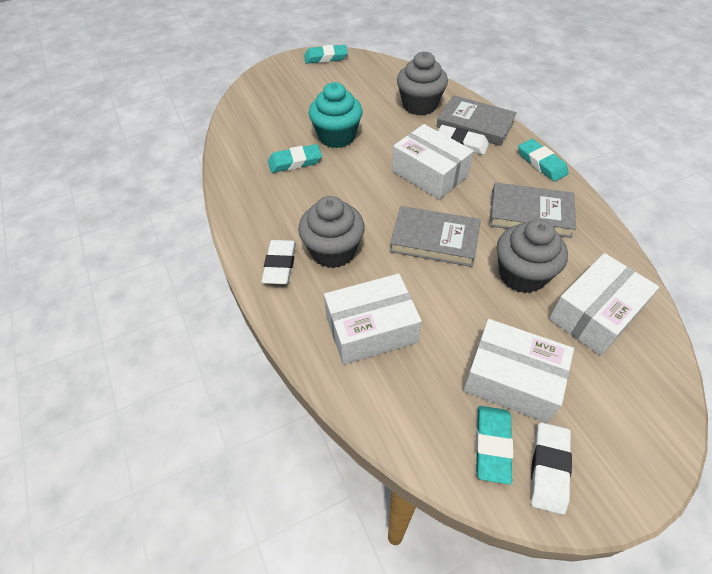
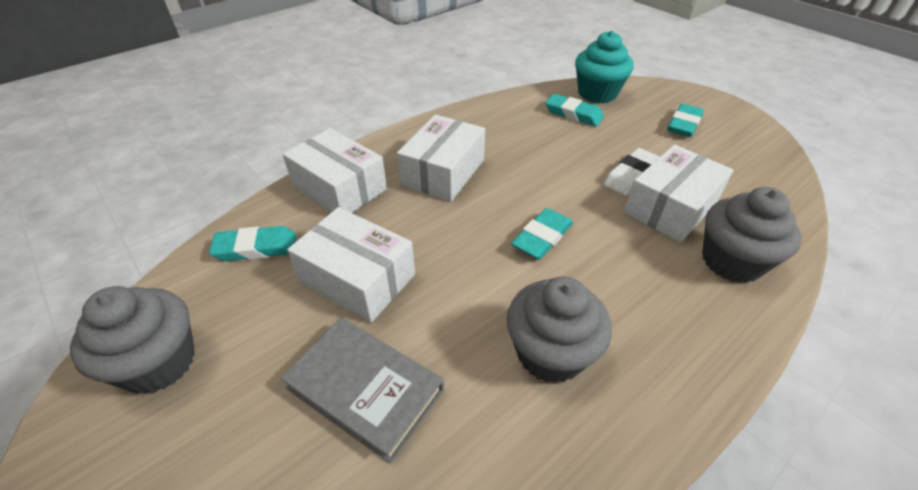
grey book: 3 -> 1
white eraser: 3 -> 1

